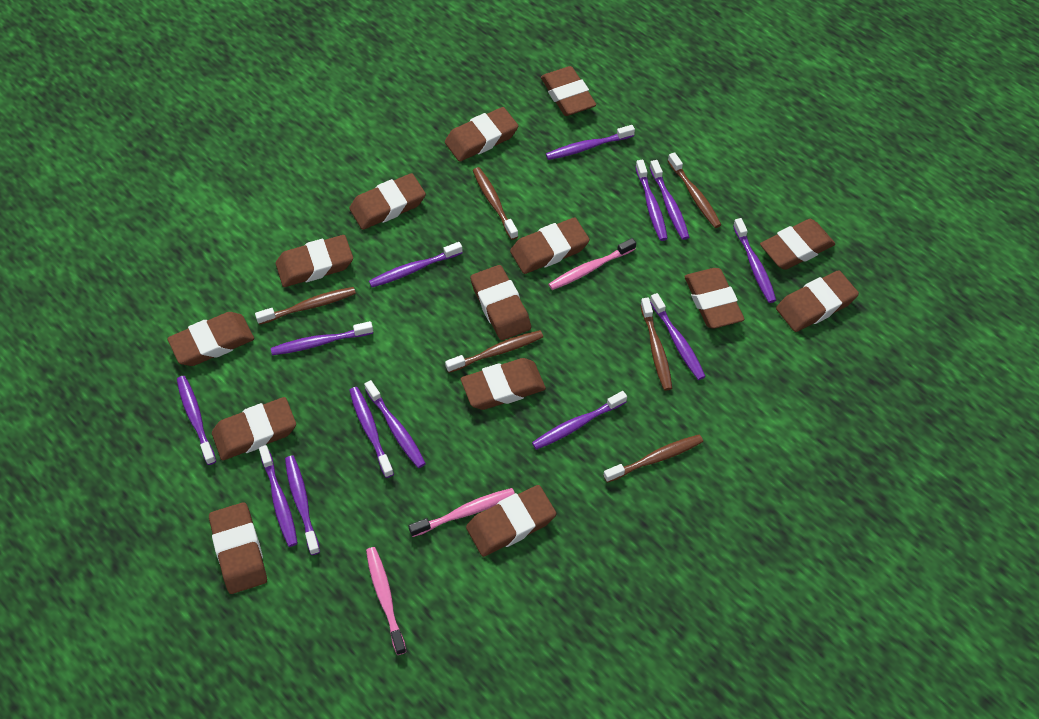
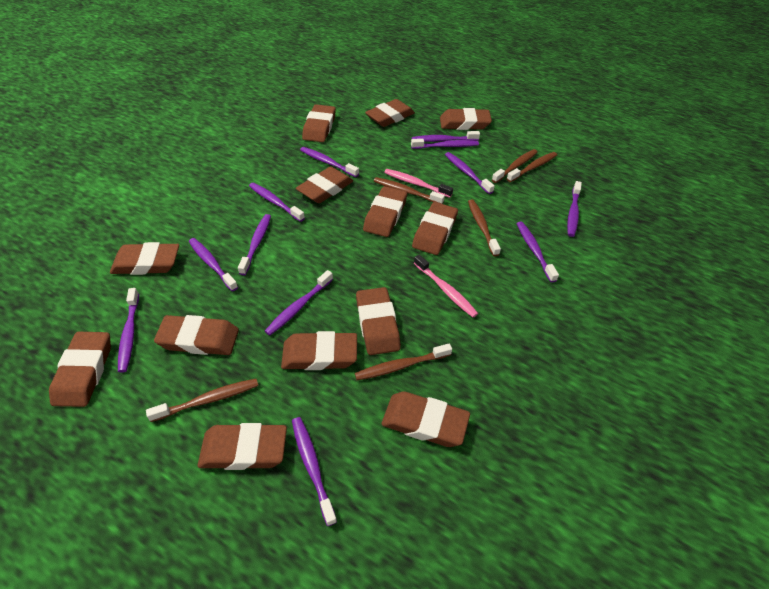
brown eraser: 14 -> 13
pink toothbrush: 3 -> 2
purple toothbrush: 13 -> 12

